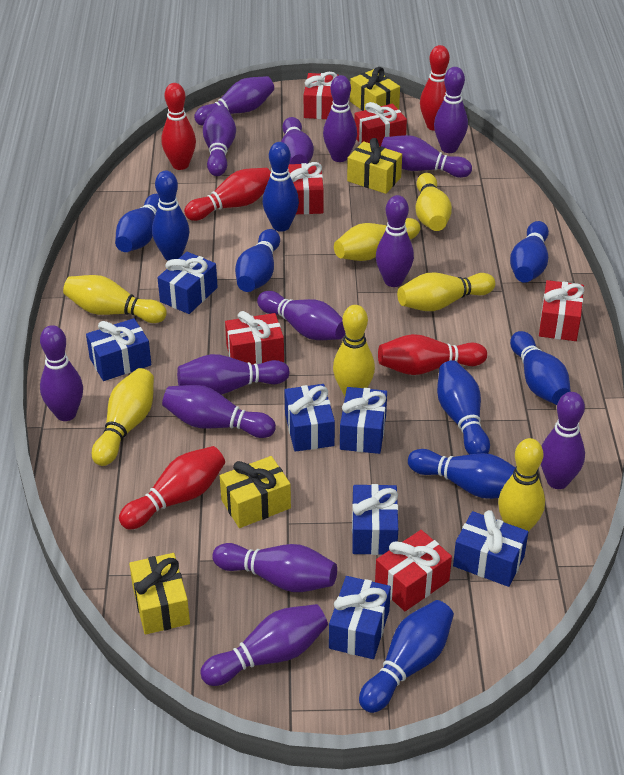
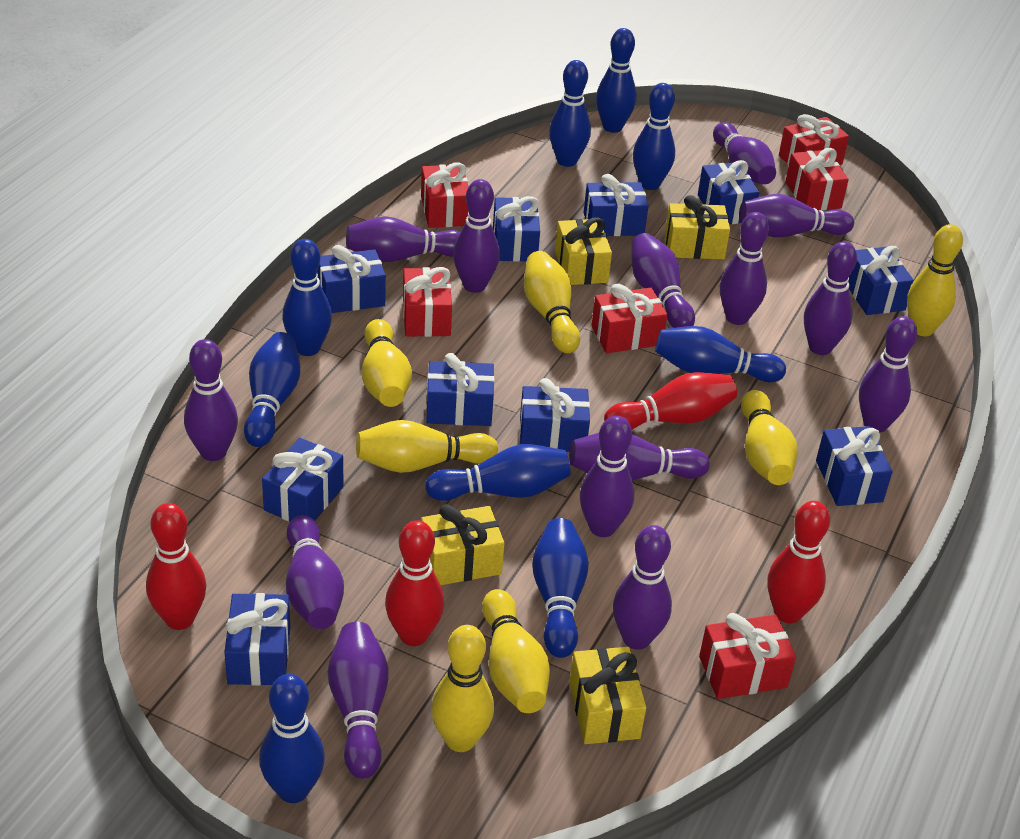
blue gift: 7 -> 10
red bowling pin: 5 -> 4

